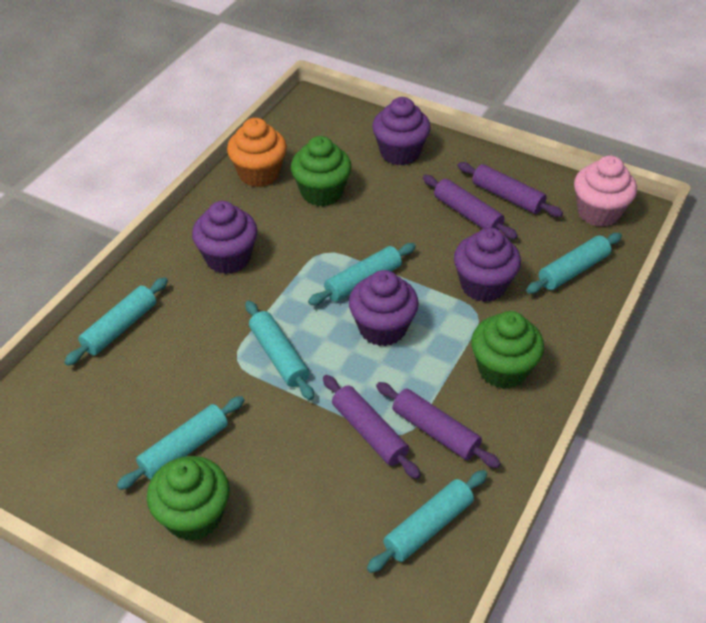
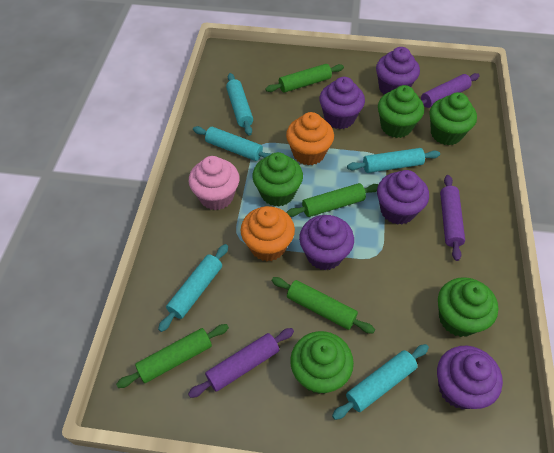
green cupcake: 3 -> 5
green rolling pin: 0 -> 4
orange cupcake: 1 -> 2
purple cupcake: 4 -> 5
purple rolling pin: 4 -> 3
turquoise rolling pin: 6 -> 5

